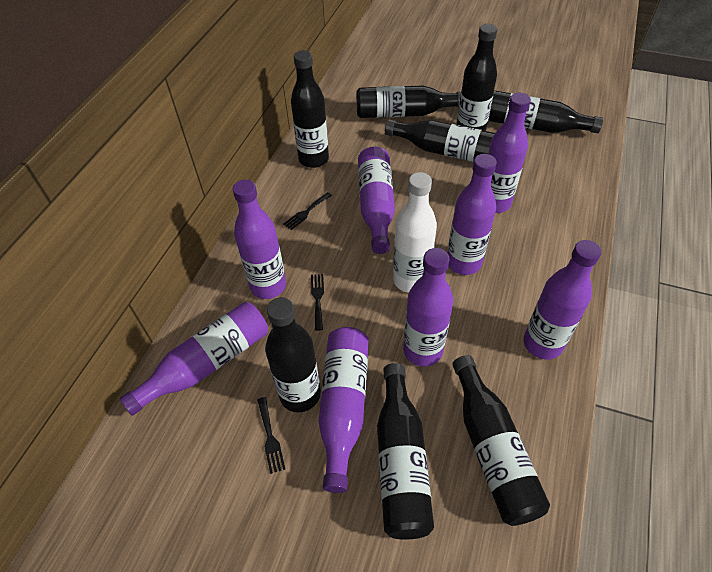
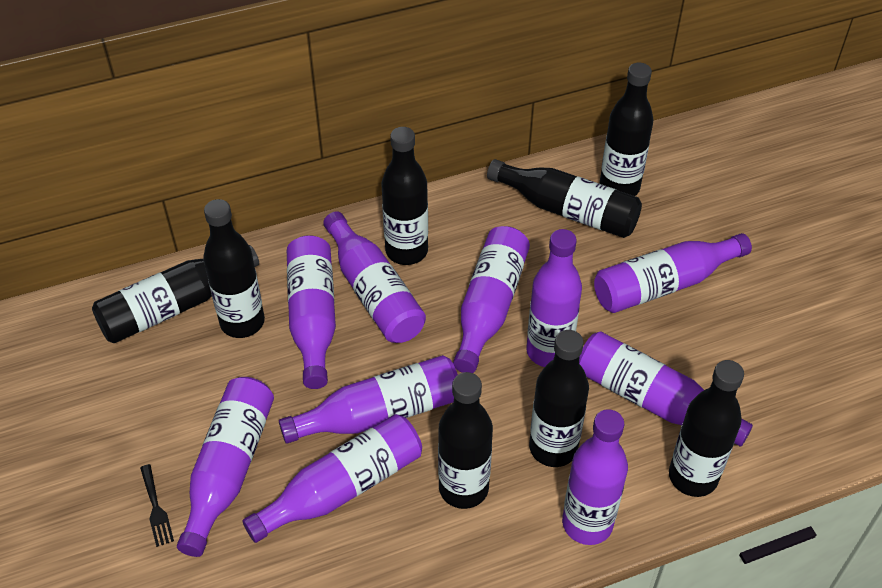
black fork: 3 -> 1
purple bottle: 8 -> 10
white bottle: 1 -> 0

